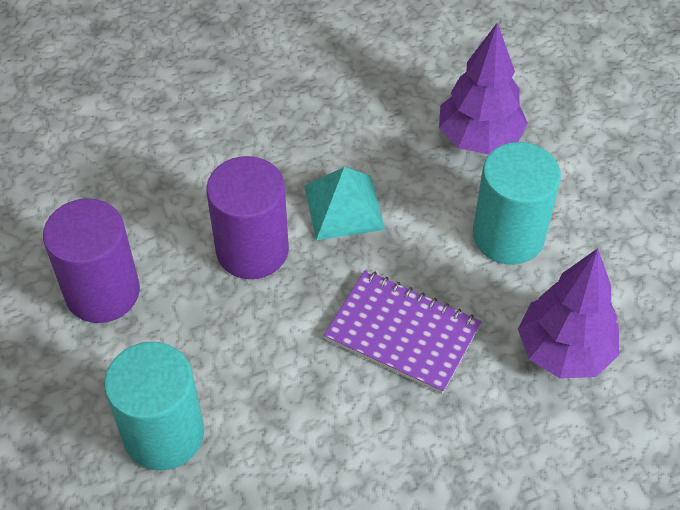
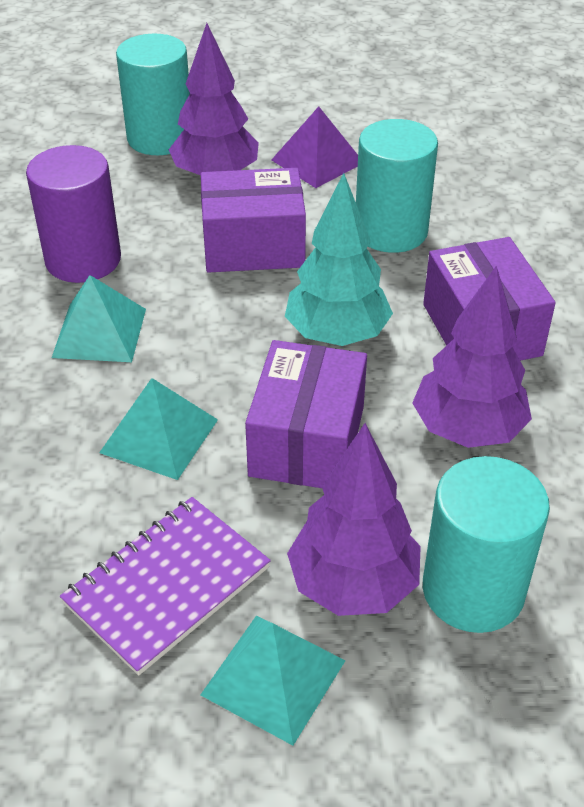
purple box: 0 -> 3
purple cylinder: 2 -> 1
purple pyramid: 0 -> 1
purple tree: 2 -> 3
turquoise cylinder: 2 -> 3
turquoise pyramid: 1 -> 3
turquoise tree: 0 -> 1

